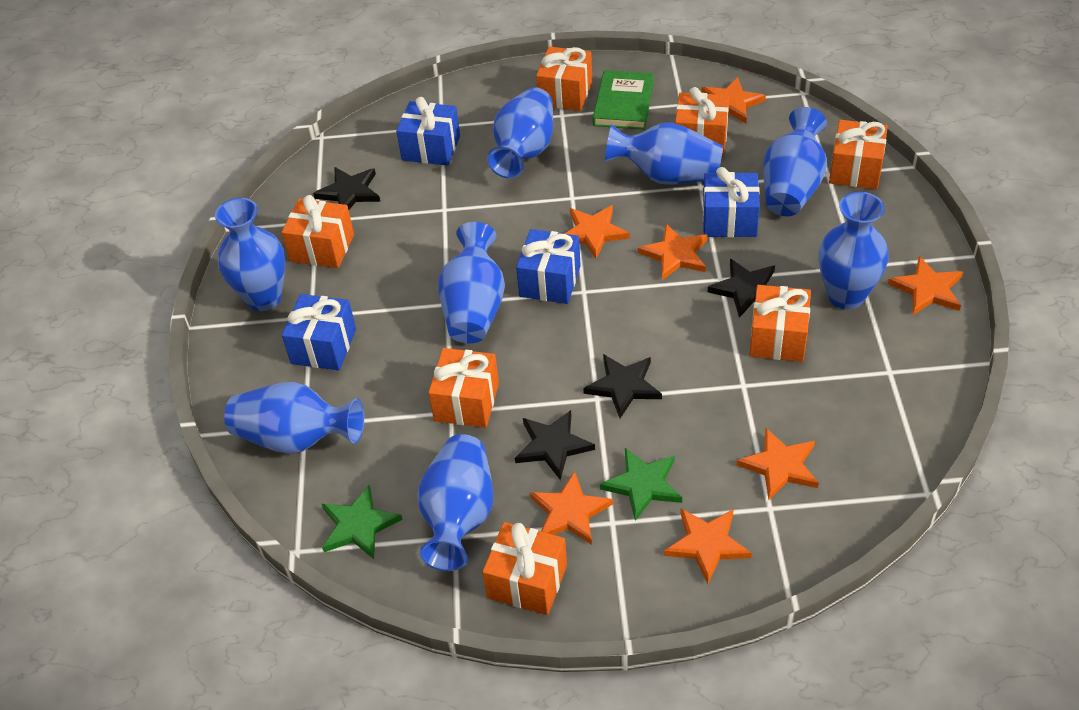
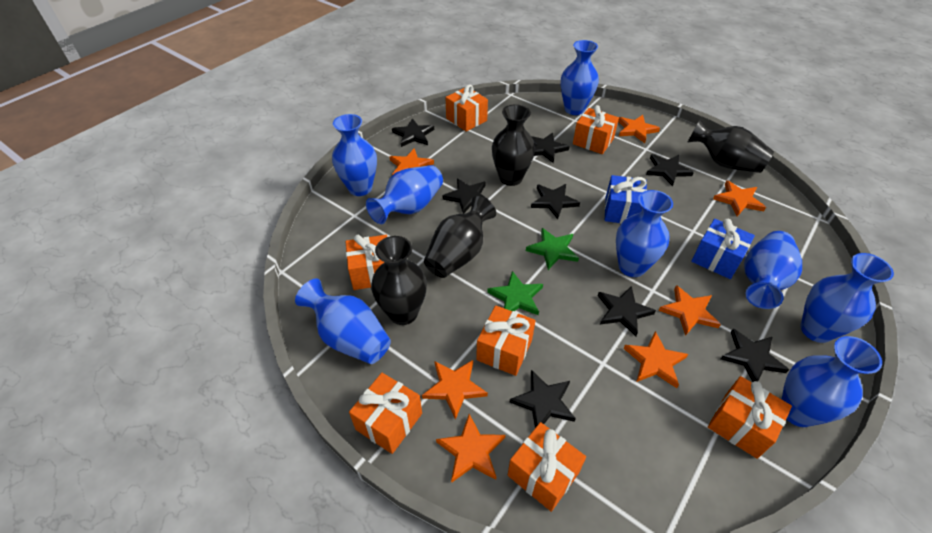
black star: 4 -> 8
black vase: 0 -> 4
blue gift: 4 -> 2
green book: 1 -> 0

